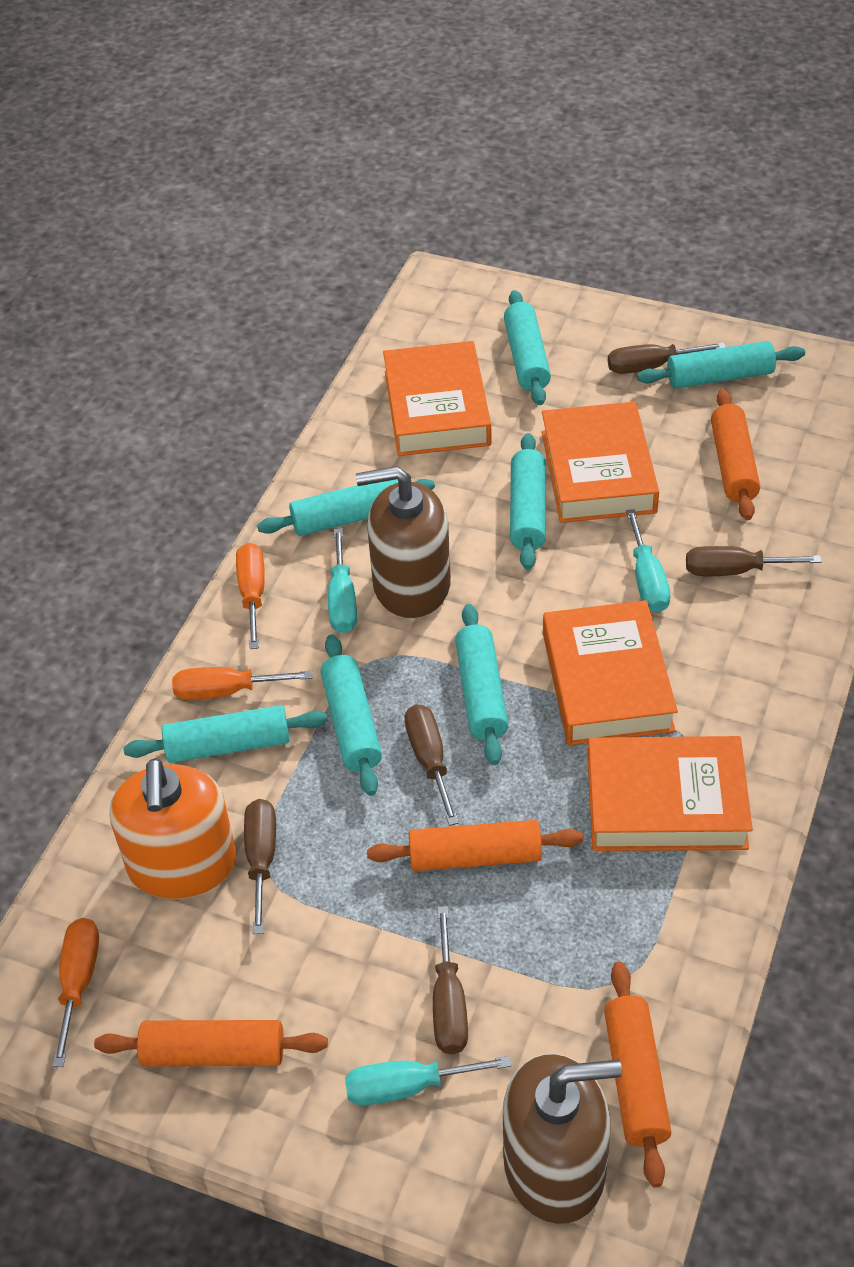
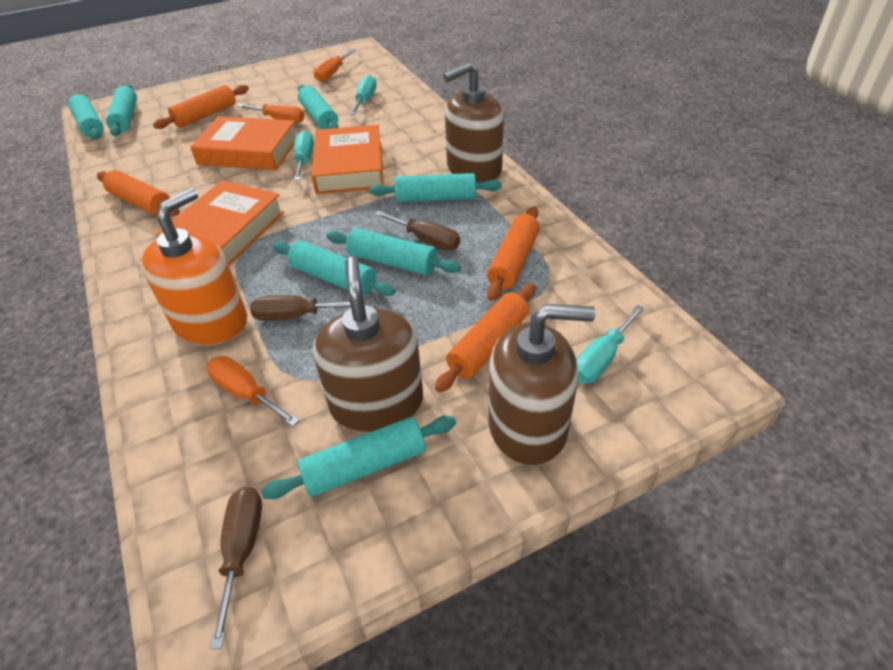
brown screwdriver: 5 -> 3
brown soap dispenser: 2 -> 3
orange book: 4 -> 3

